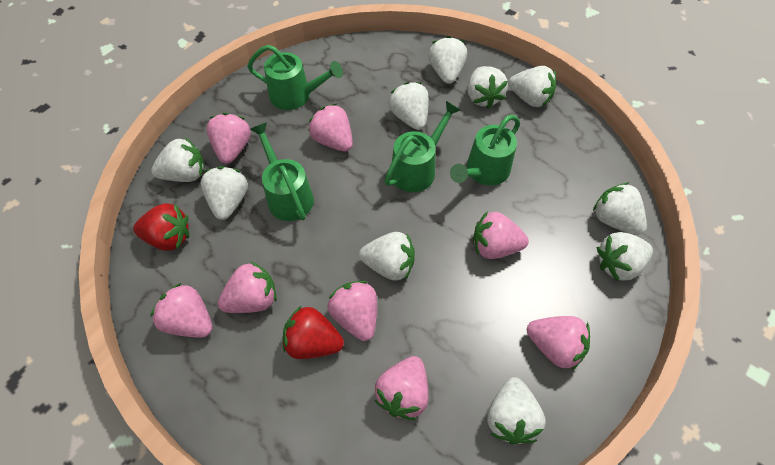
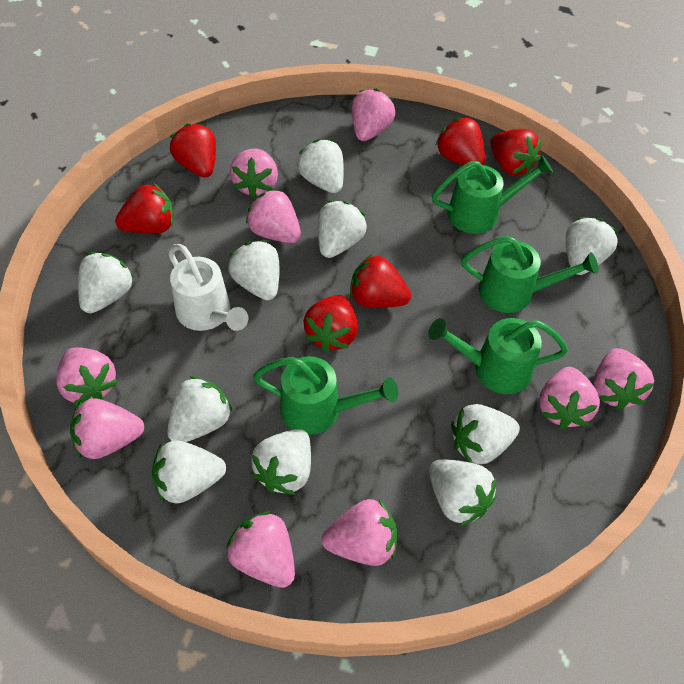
pink strawberry: 8 -> 9
red strawberry: 2 -> 6
white watering can: 0 -> 1

